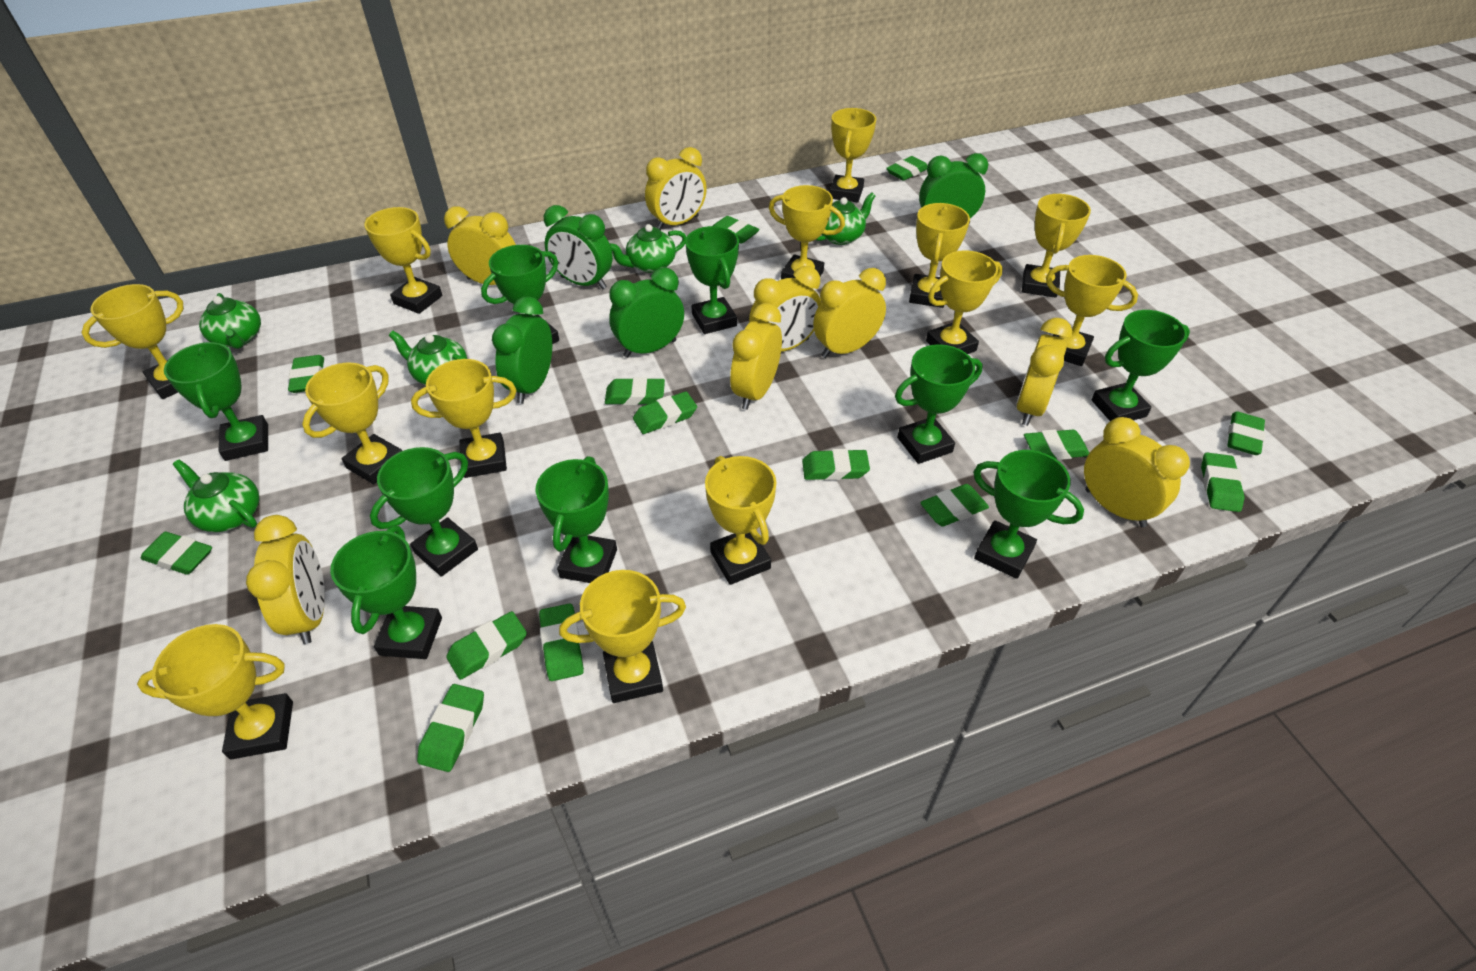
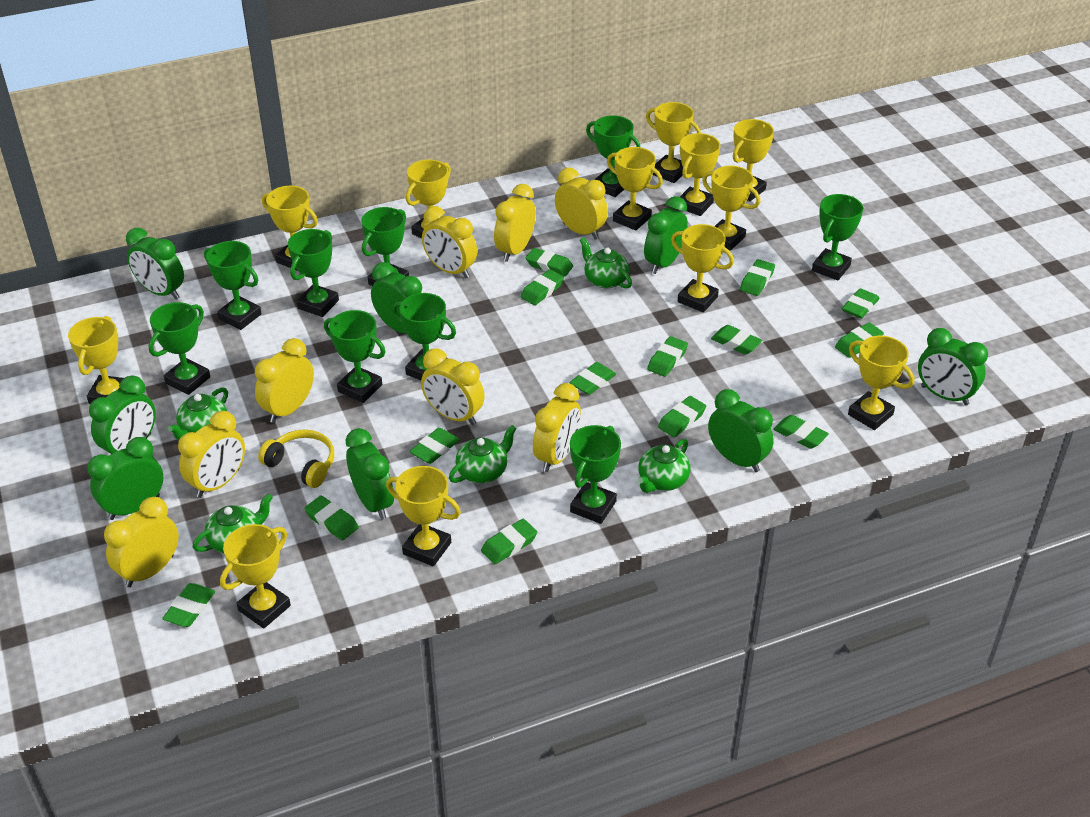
green clock: 4 -> 8
yellow headphones: 0 -> 1
yellow trophy: 13 -> 12

